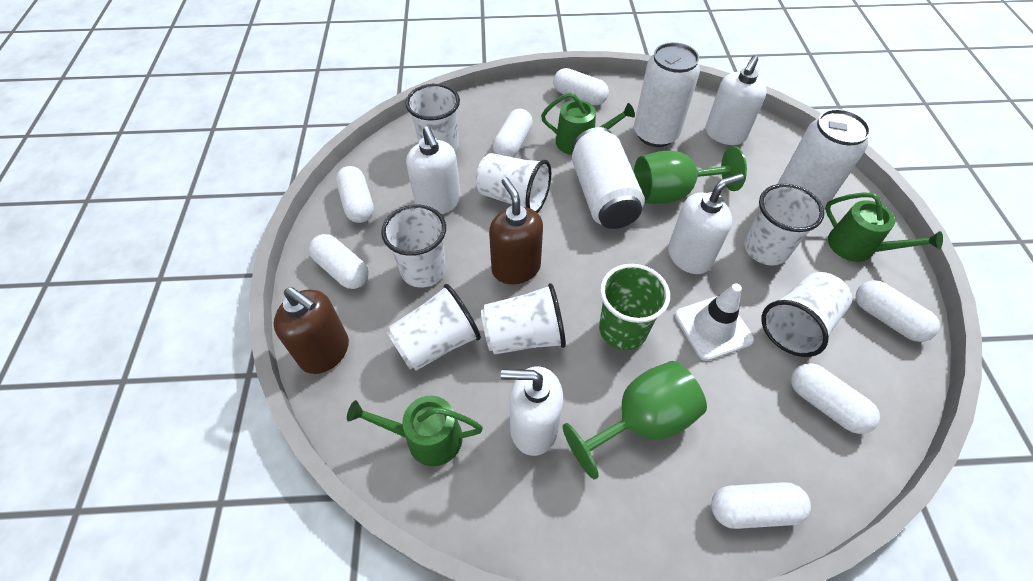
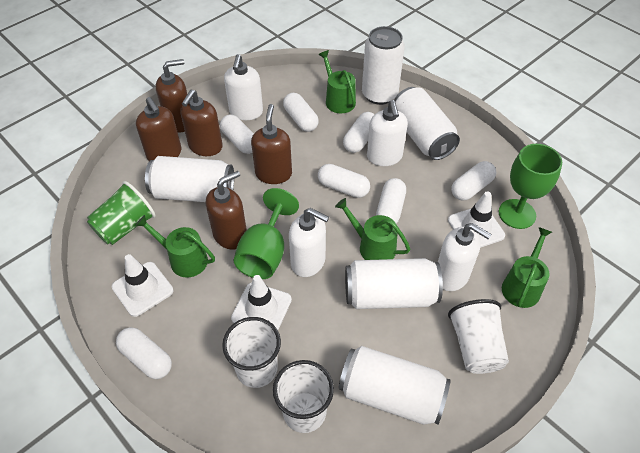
brown soap dispenser: 2 -> 5
green watering can: 3 -> 4
white can: 3 -> 5
white cup: 7 -> 3
white traffic cone: 1 -> 3

